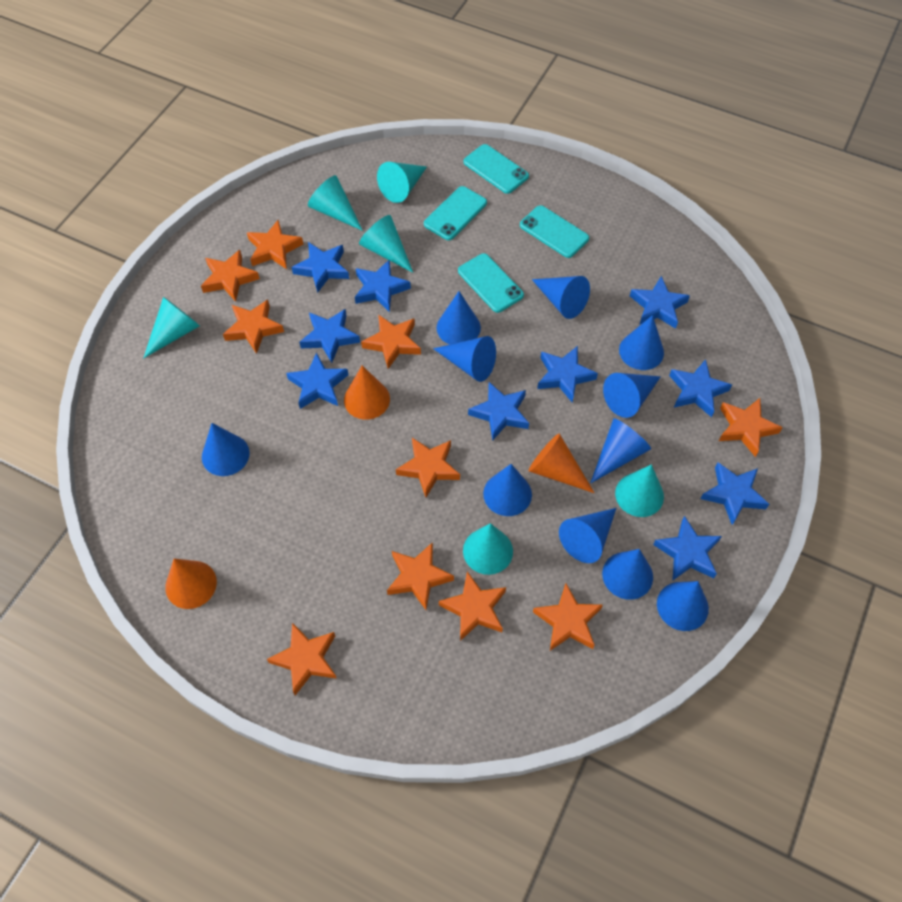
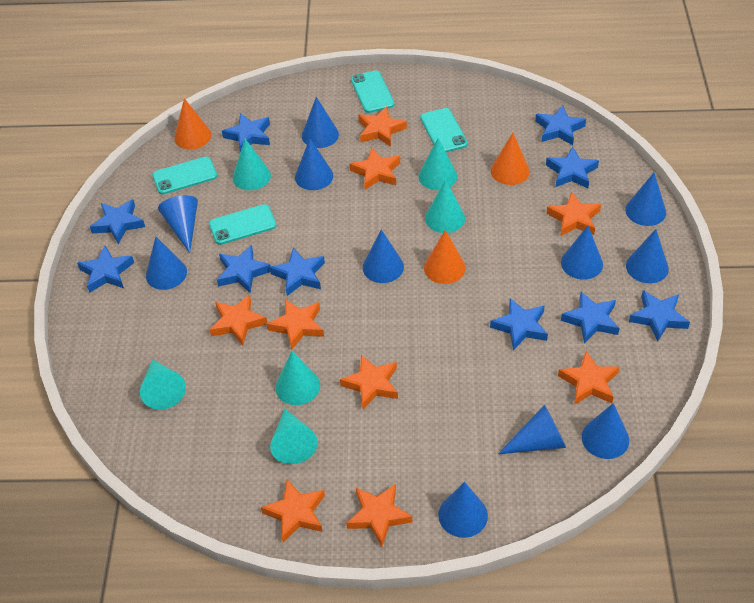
orange star: 10 -> 9

